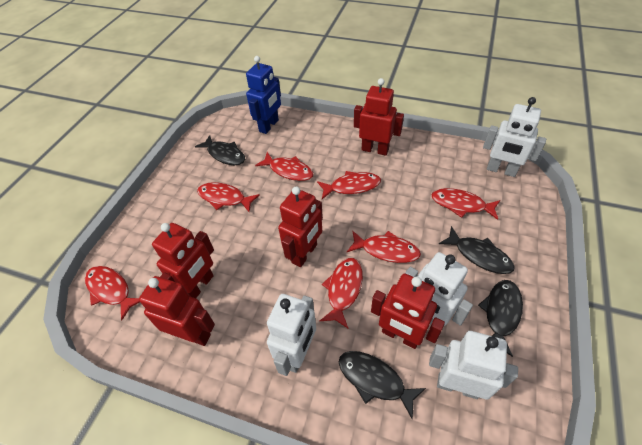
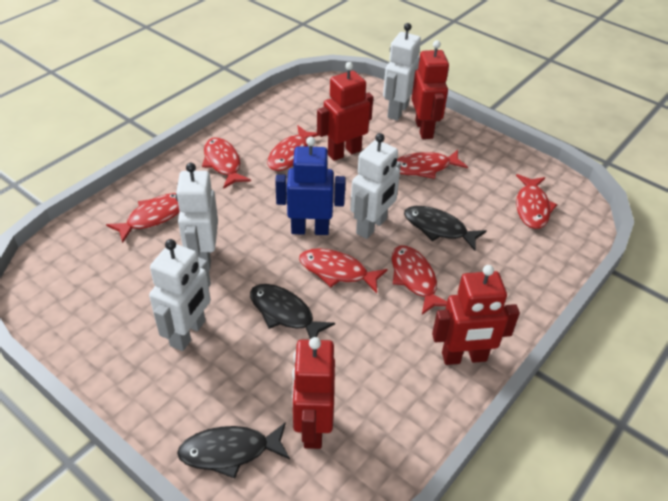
black fish: 4 -> 3
red robot: 5 -> 4

